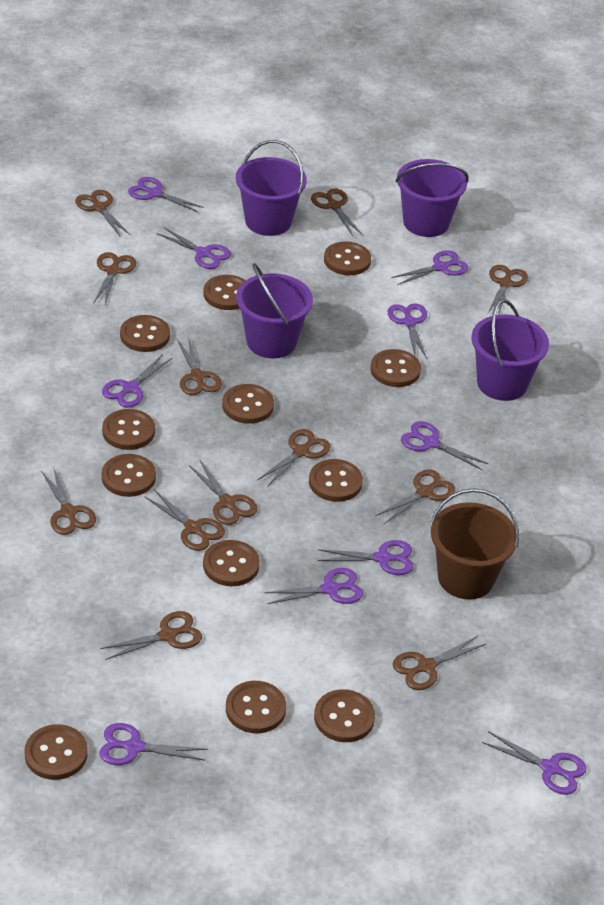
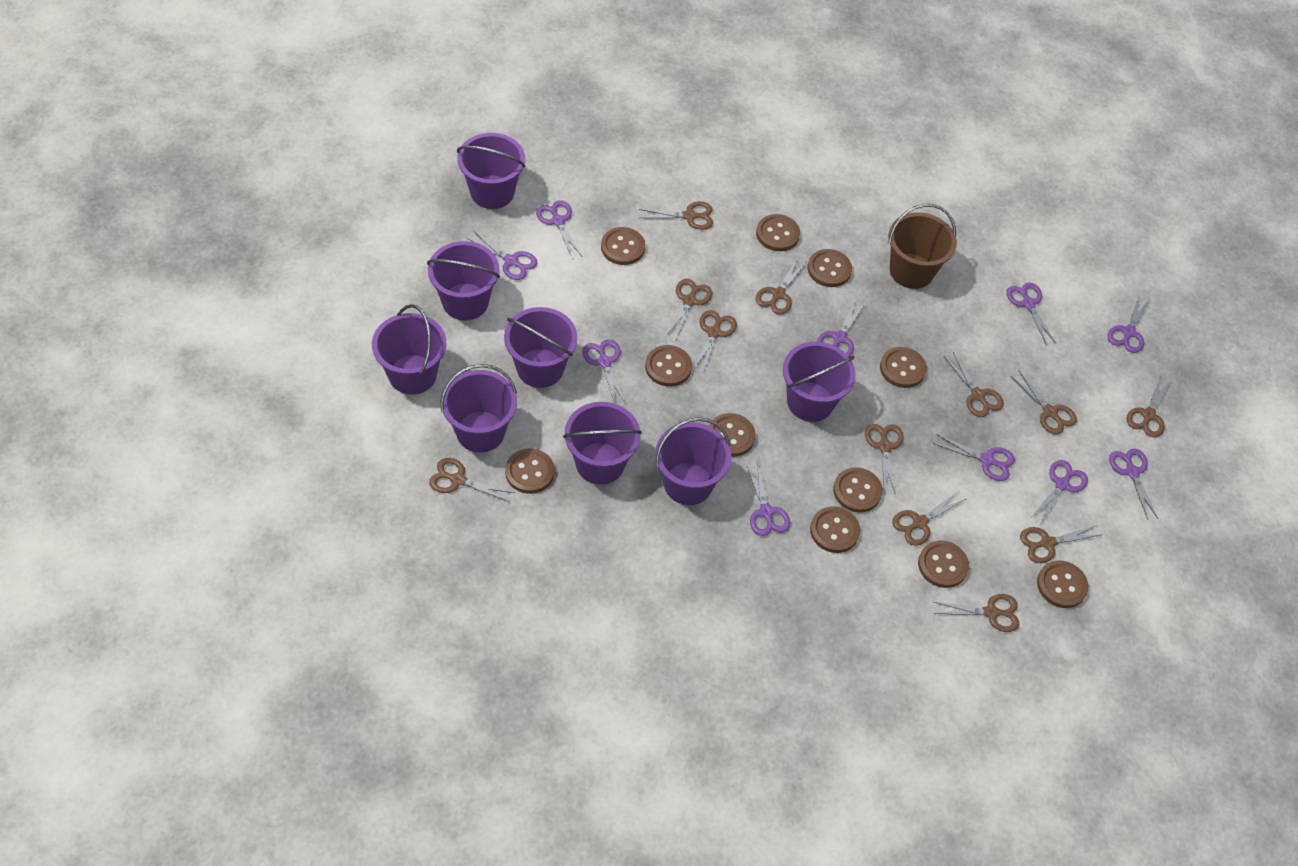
brown button: 12 -> 11
purple bucket: 4 -> 8

